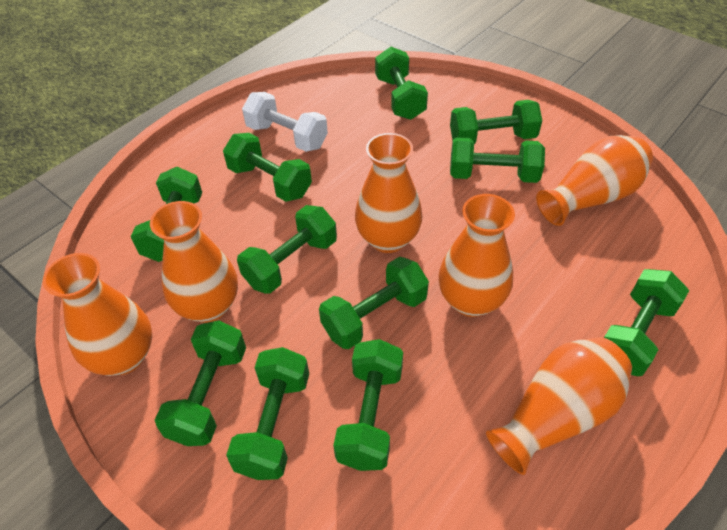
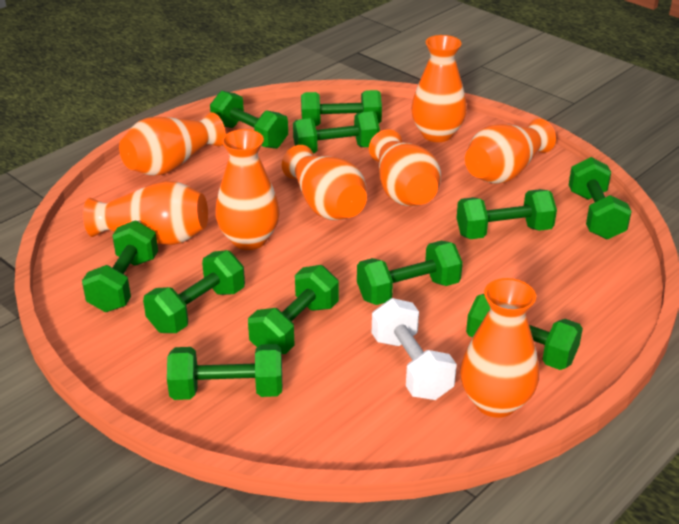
orange vase: 6 -> 8

